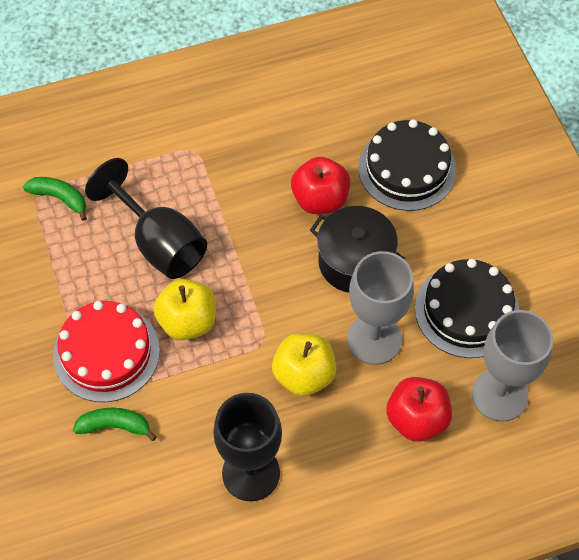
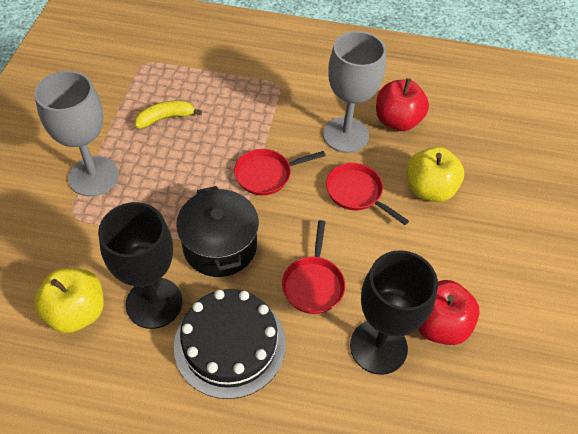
black cake: 2 -> 1
green banana: 2 -> 0
red cake: 1 -> 0
red pan: 0 -> 3
yellow banana: 0 -> 1

